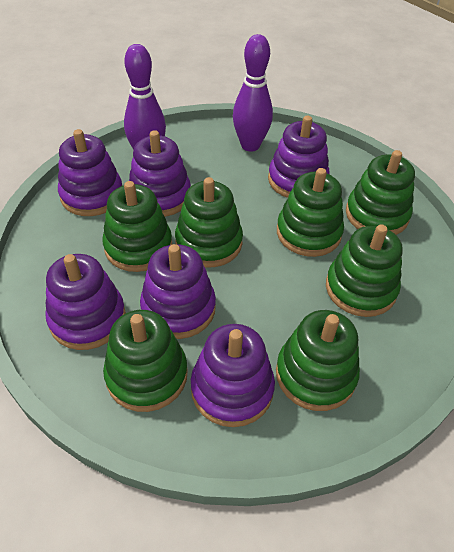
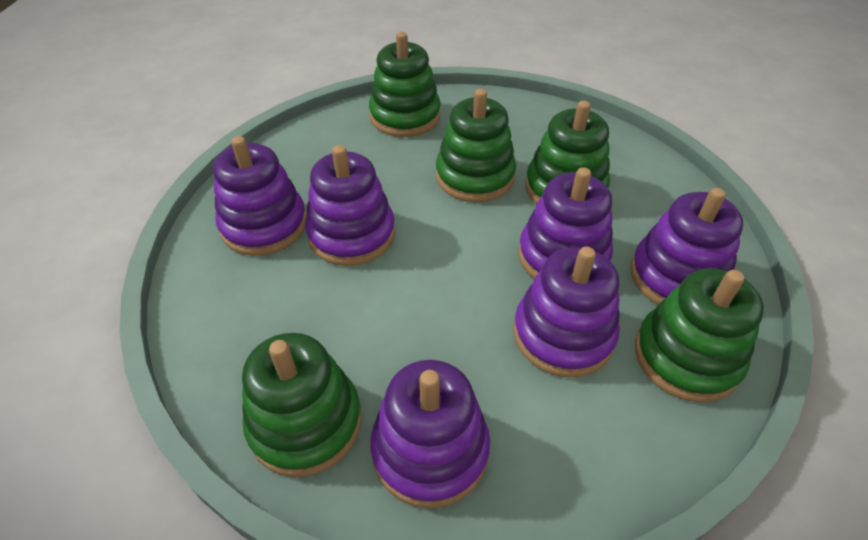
green stacking toy: 7 -> 5
purple bowling pin: 2 -> 0

